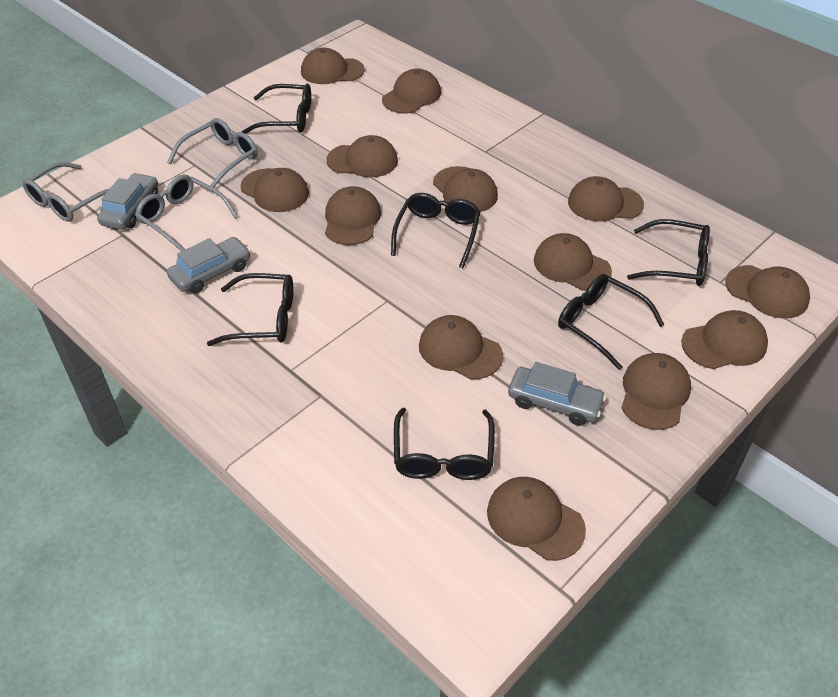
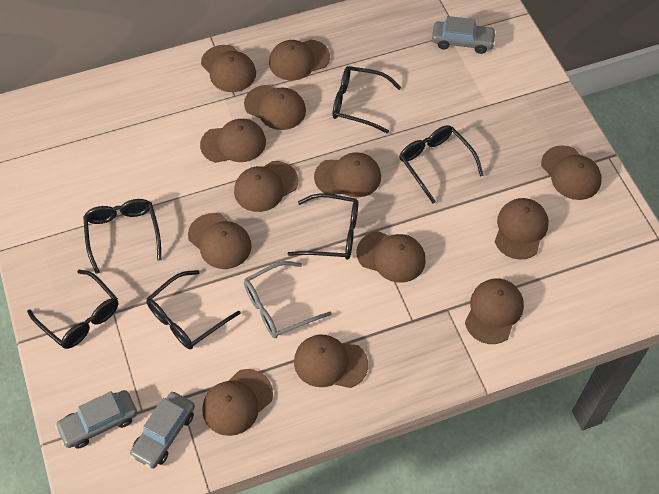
grey glasses: 3 -> 1

